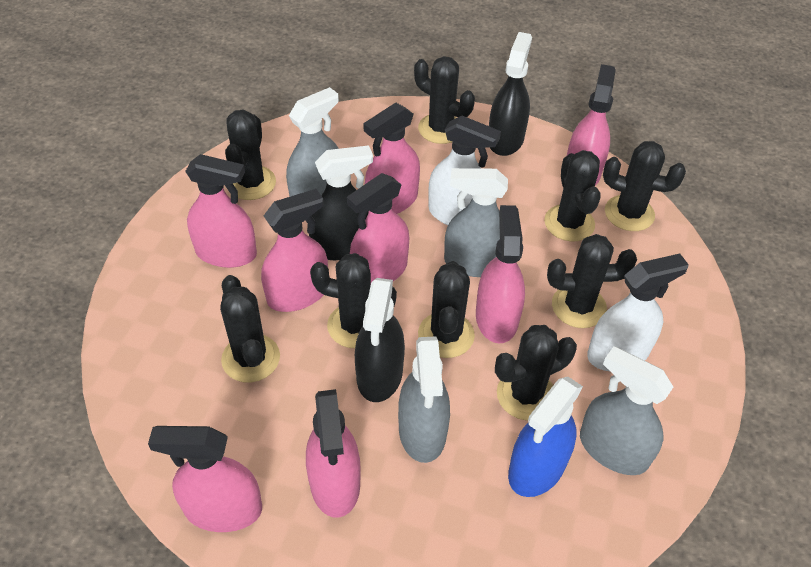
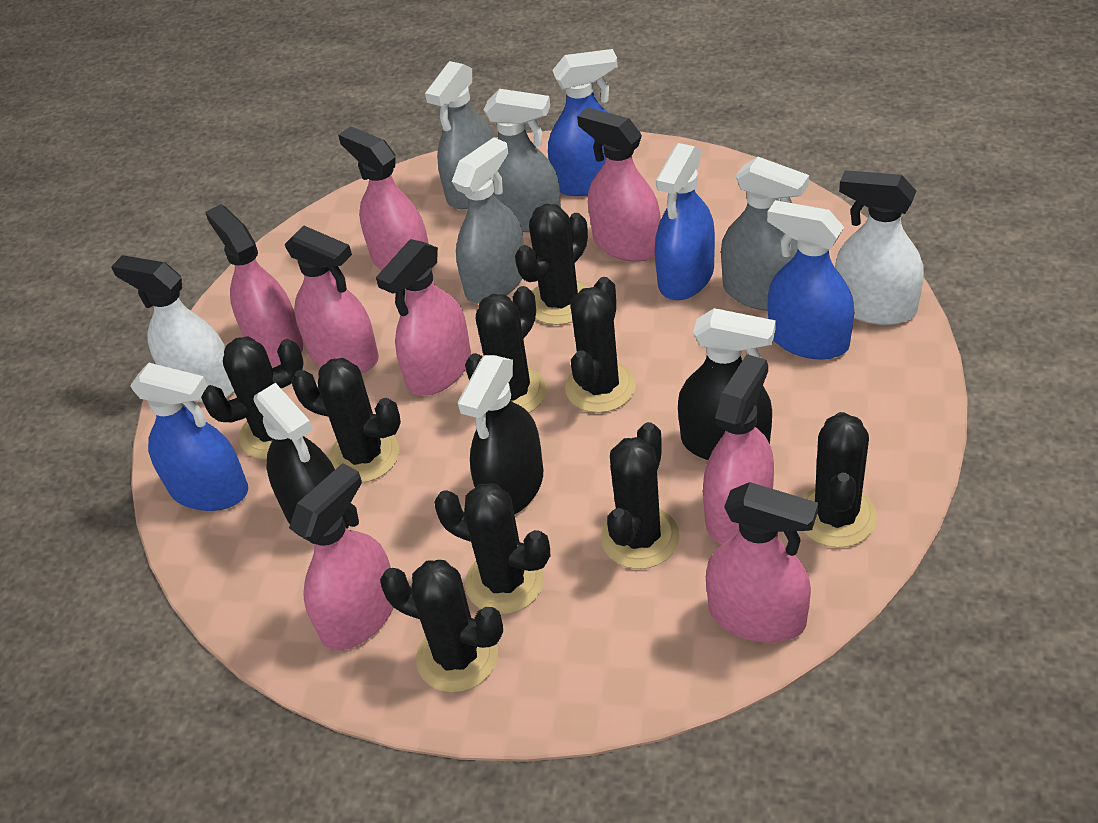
blue spray bottle: 1 -> 4

